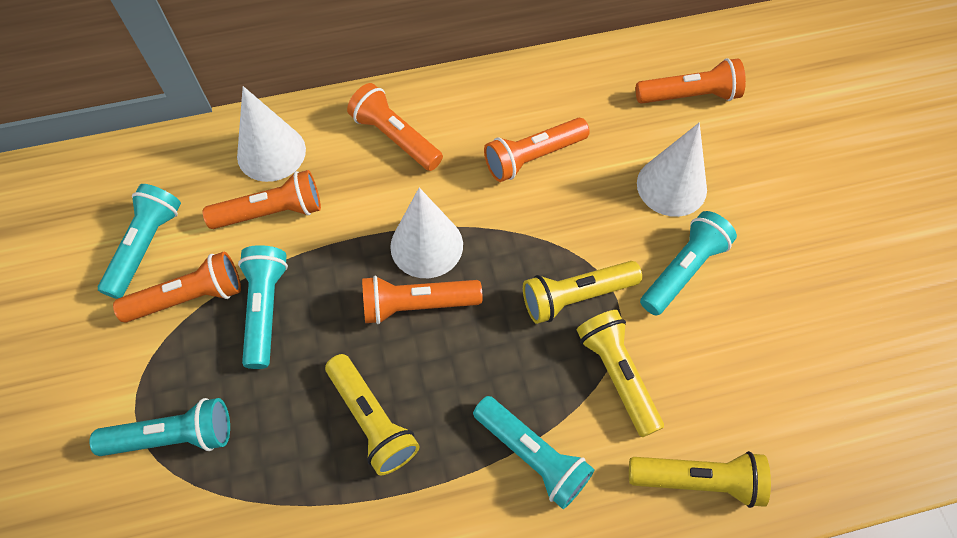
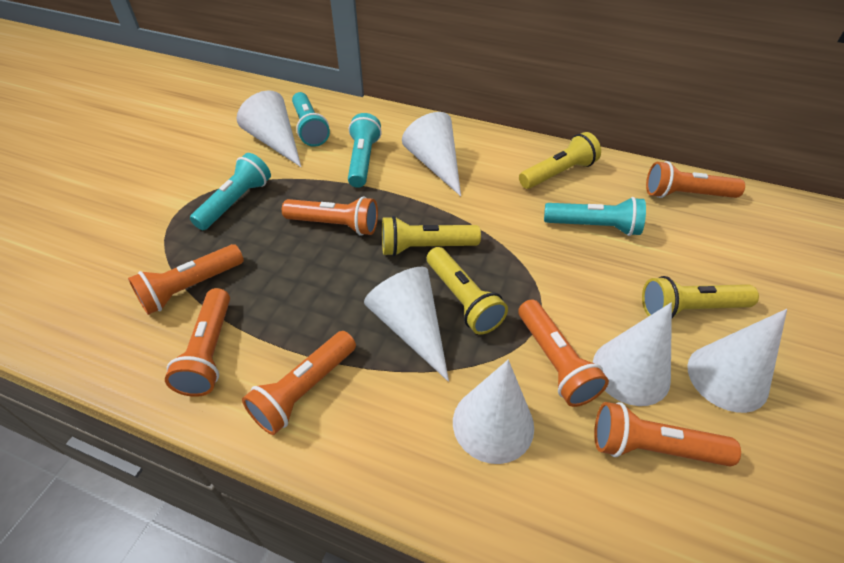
orange flashlight: 6 -> 7
turquoise flashlight: 5 -> 4
white cone: 3 -> 6

